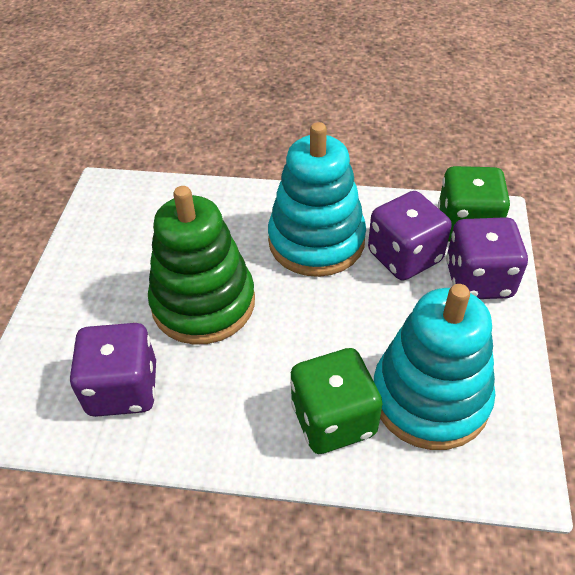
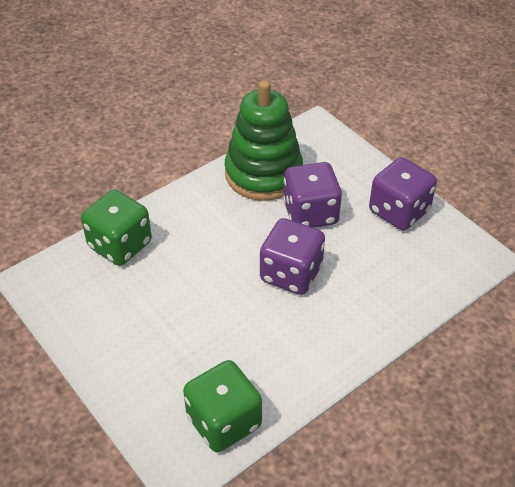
turquoise stacking toy: 2 -> 0

